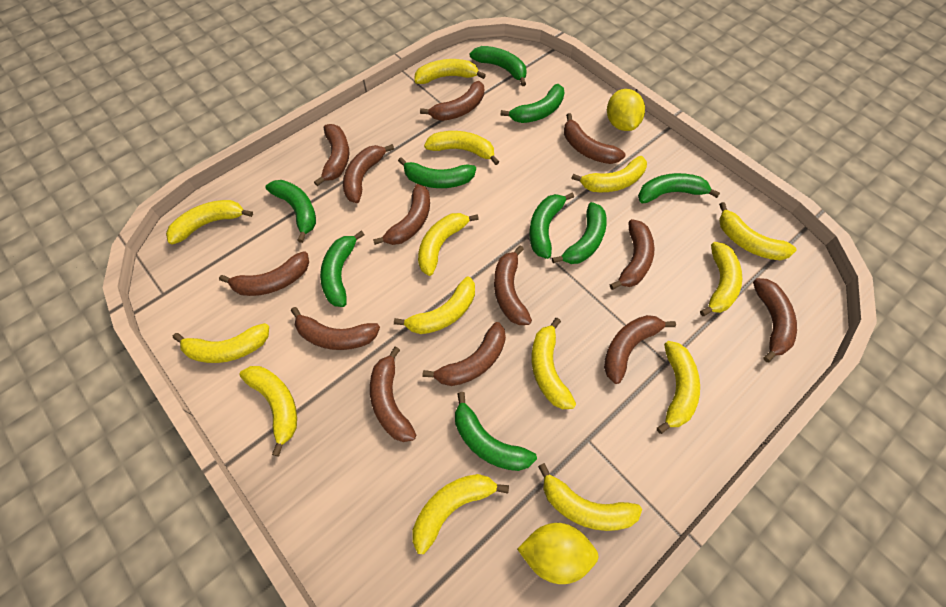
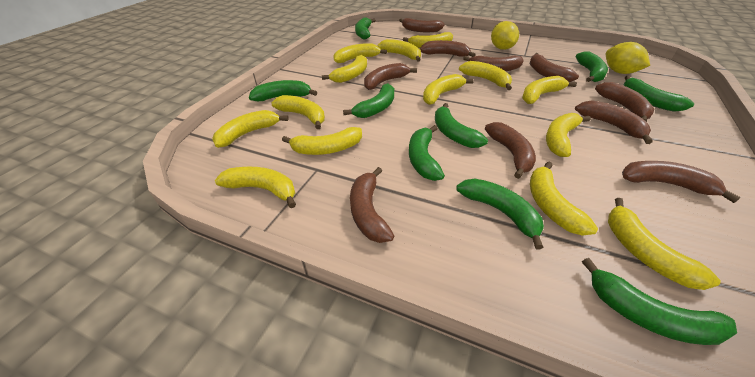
brown banana: 13 -> 10

